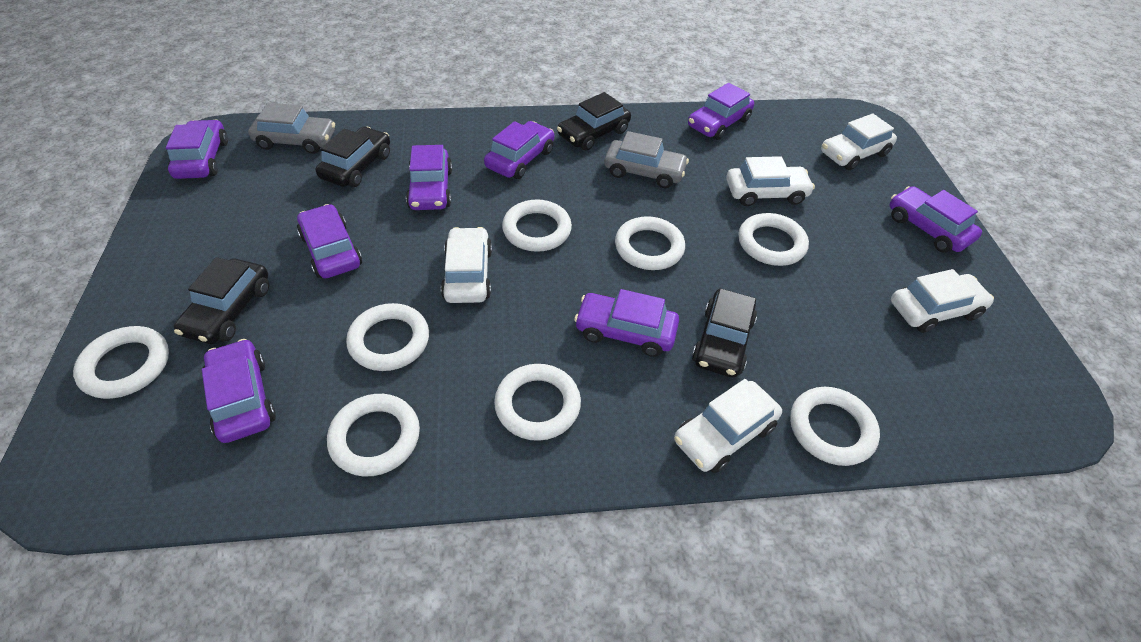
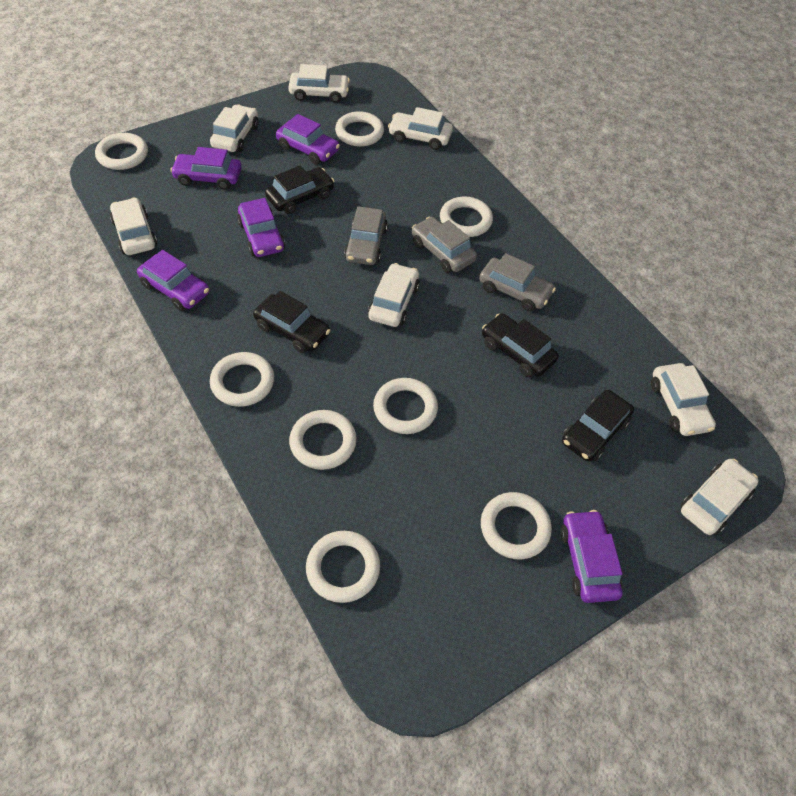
grey car: 2 -> 3
purple car: 8 -> 5
white car: 5 -> 7

